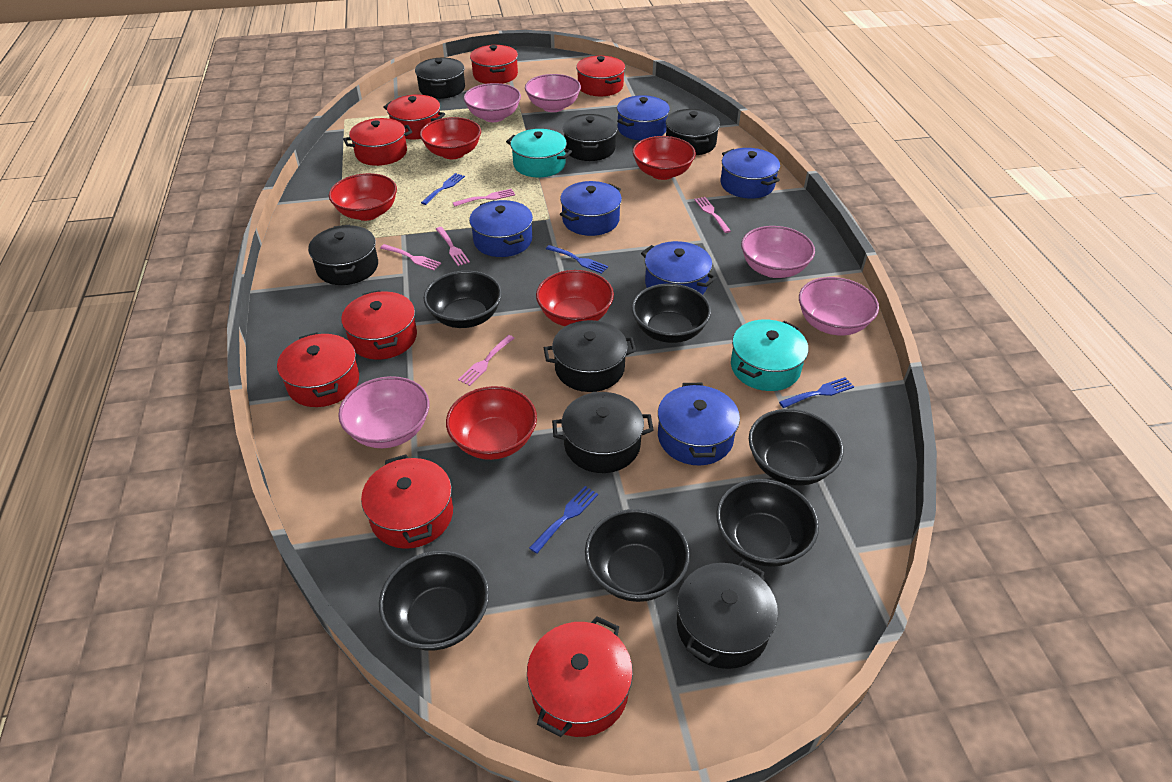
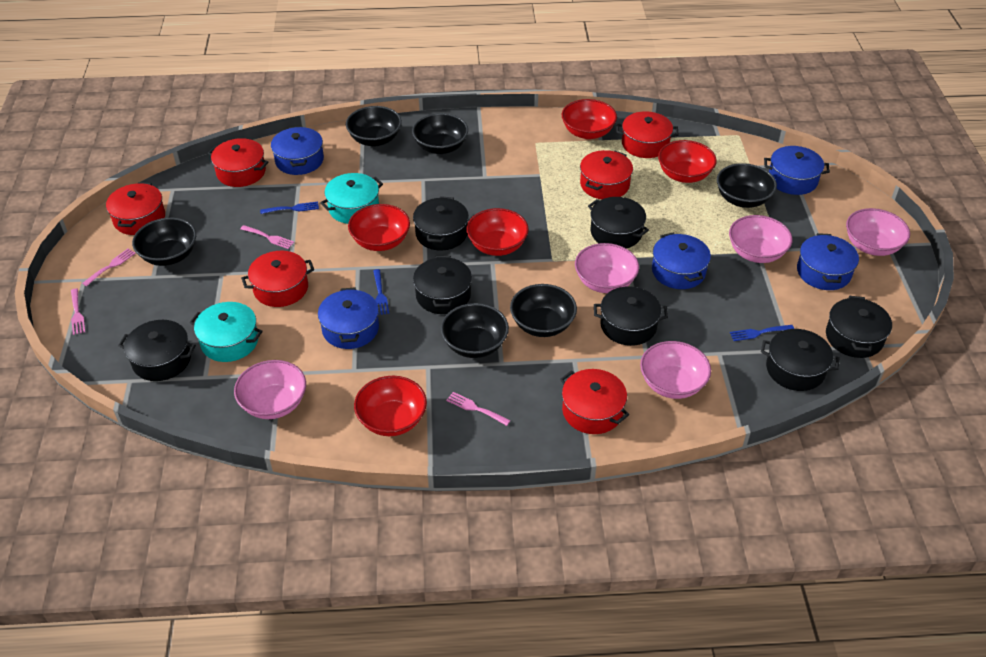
blue fork: 4 -> 3
blue pot: 6 -> 5
pink fork: 5 -> 4
red pot: 8 -> 6

